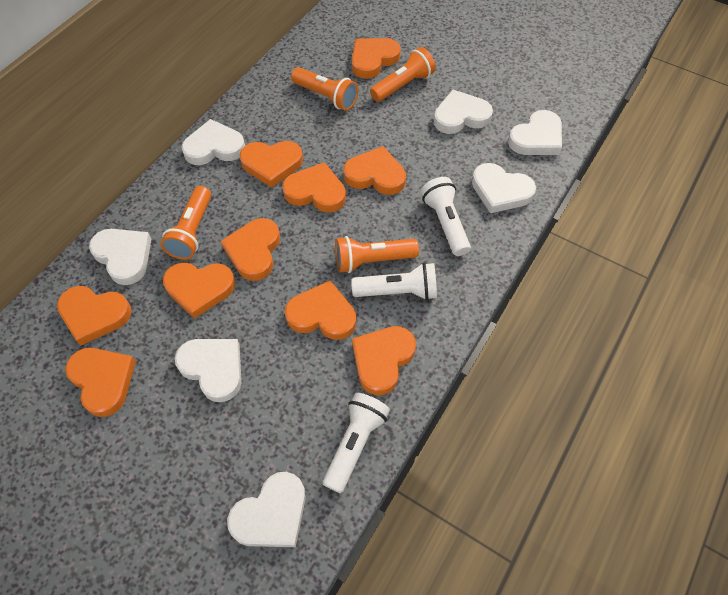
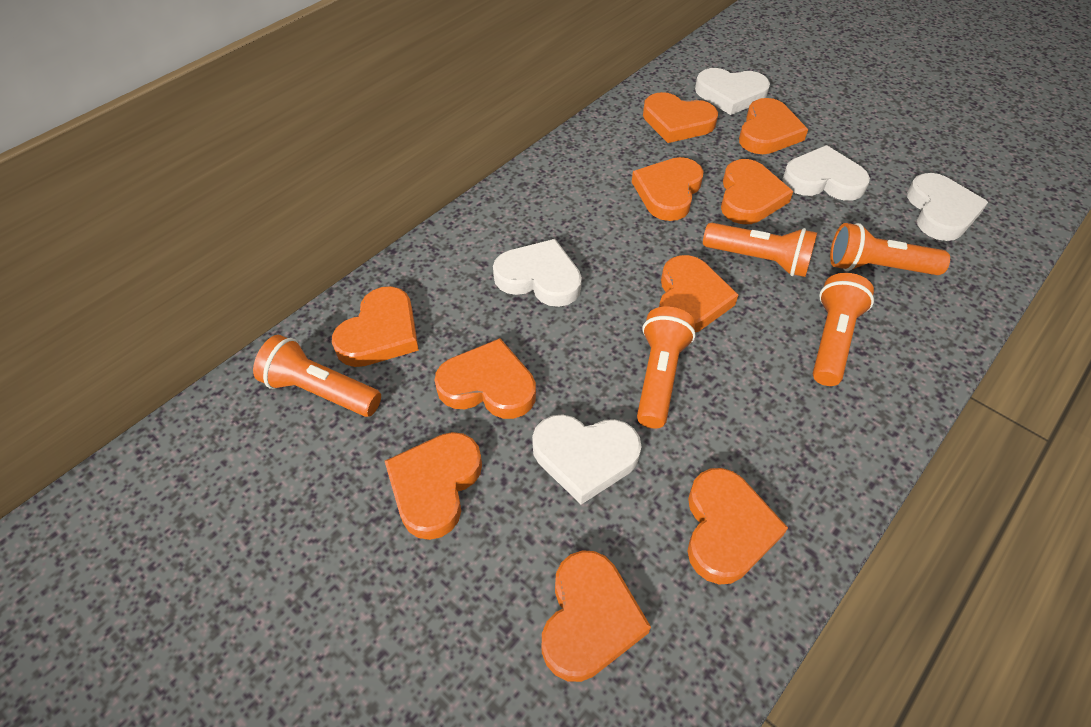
orange flashlight: 4 -> 5
white flashlight: 3 -> 0
white heart: 7 -> 5

